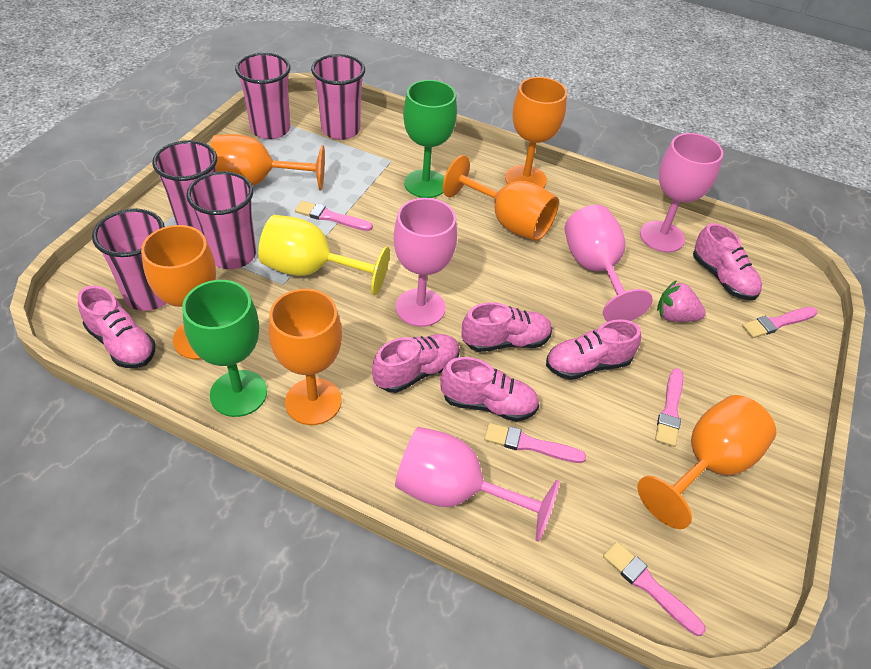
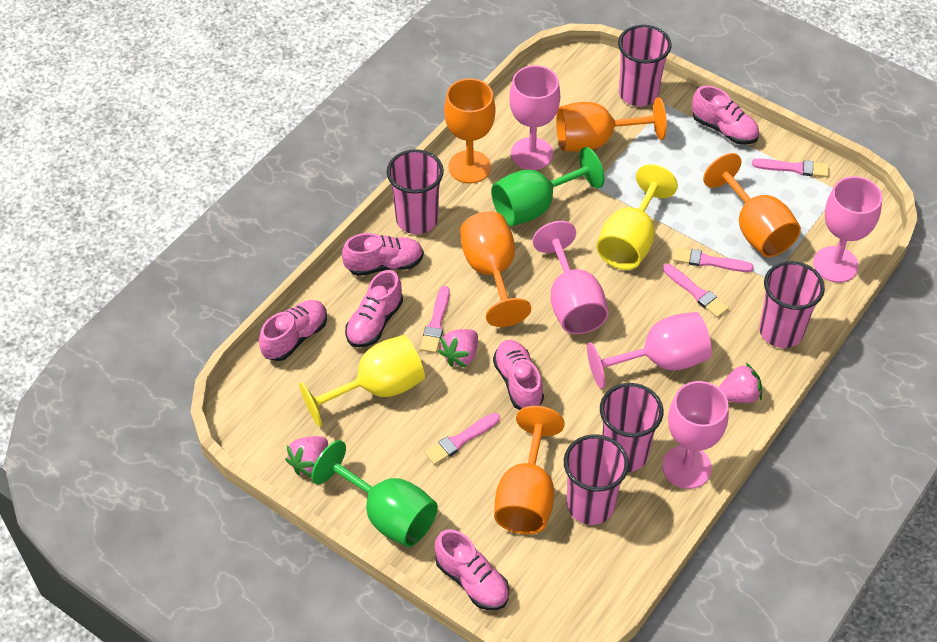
orange goblet: 6 -> 5
pink goblet: 4 -> 5
pink strawberry: 1 -> 3
yellow goblet: 1 -> 2

